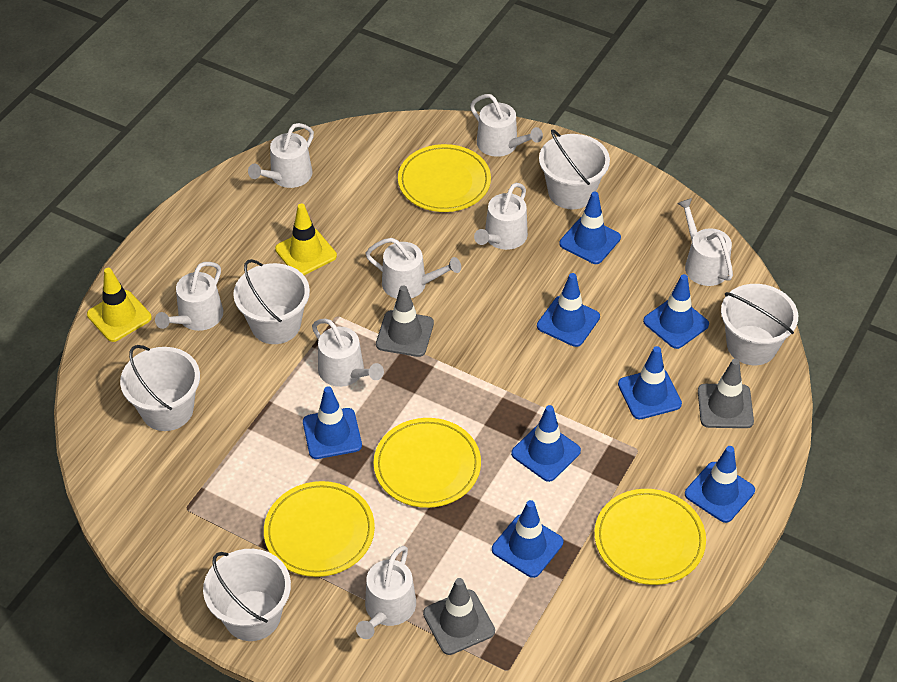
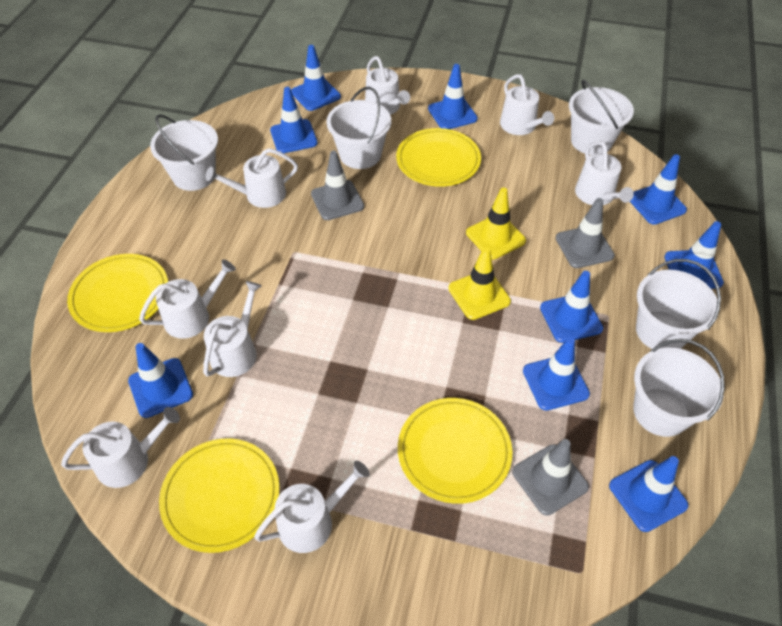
blue traffic cone: 8 -> 9

